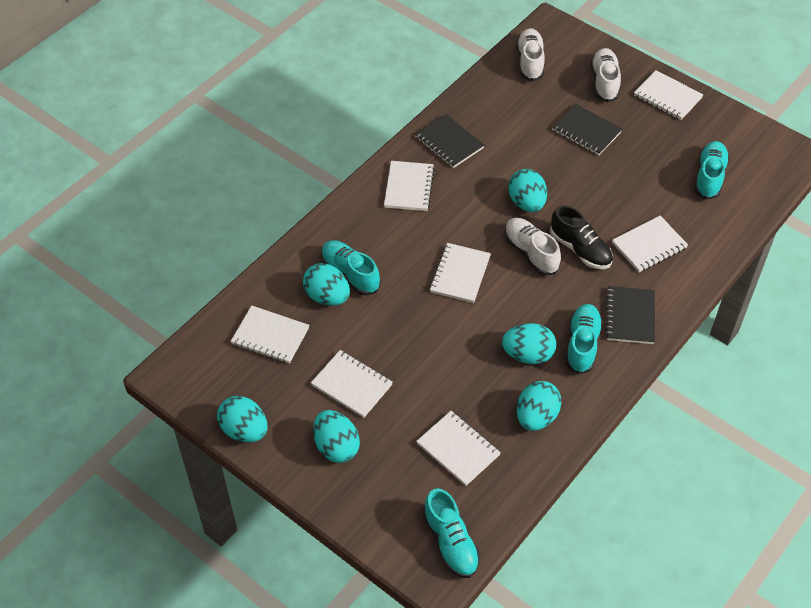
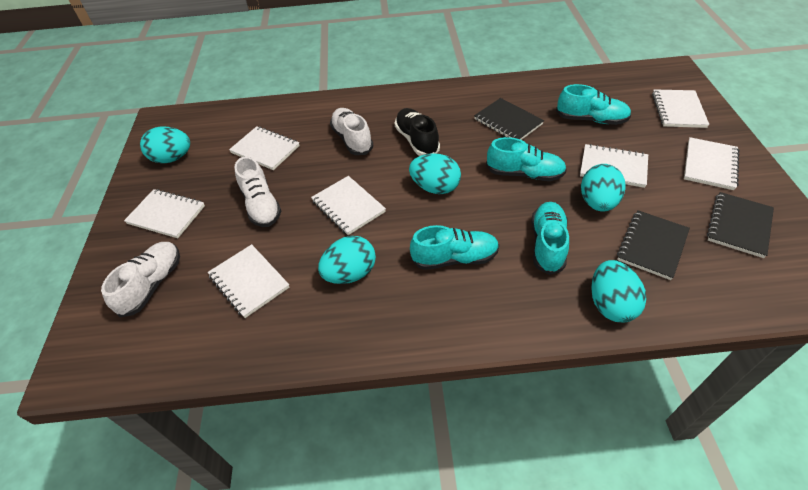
turquoise egg: 6 -> 5

